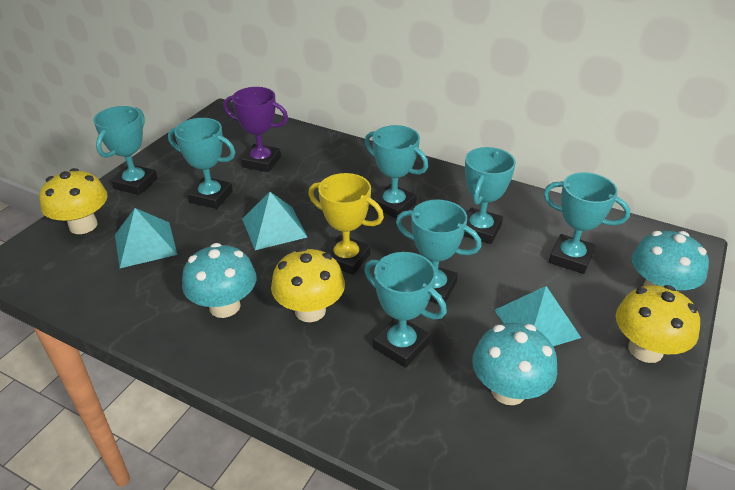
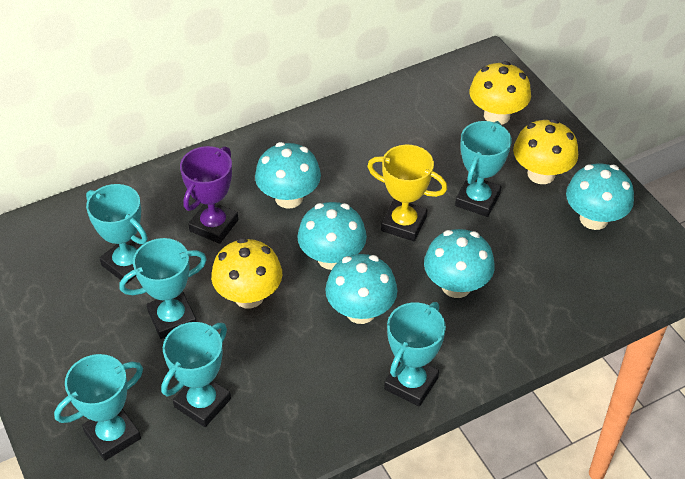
turquoise mushroom: 3 -> 5
turquoise pyramid: 3 -> 0
turquoise trophy: 7 -> 6

